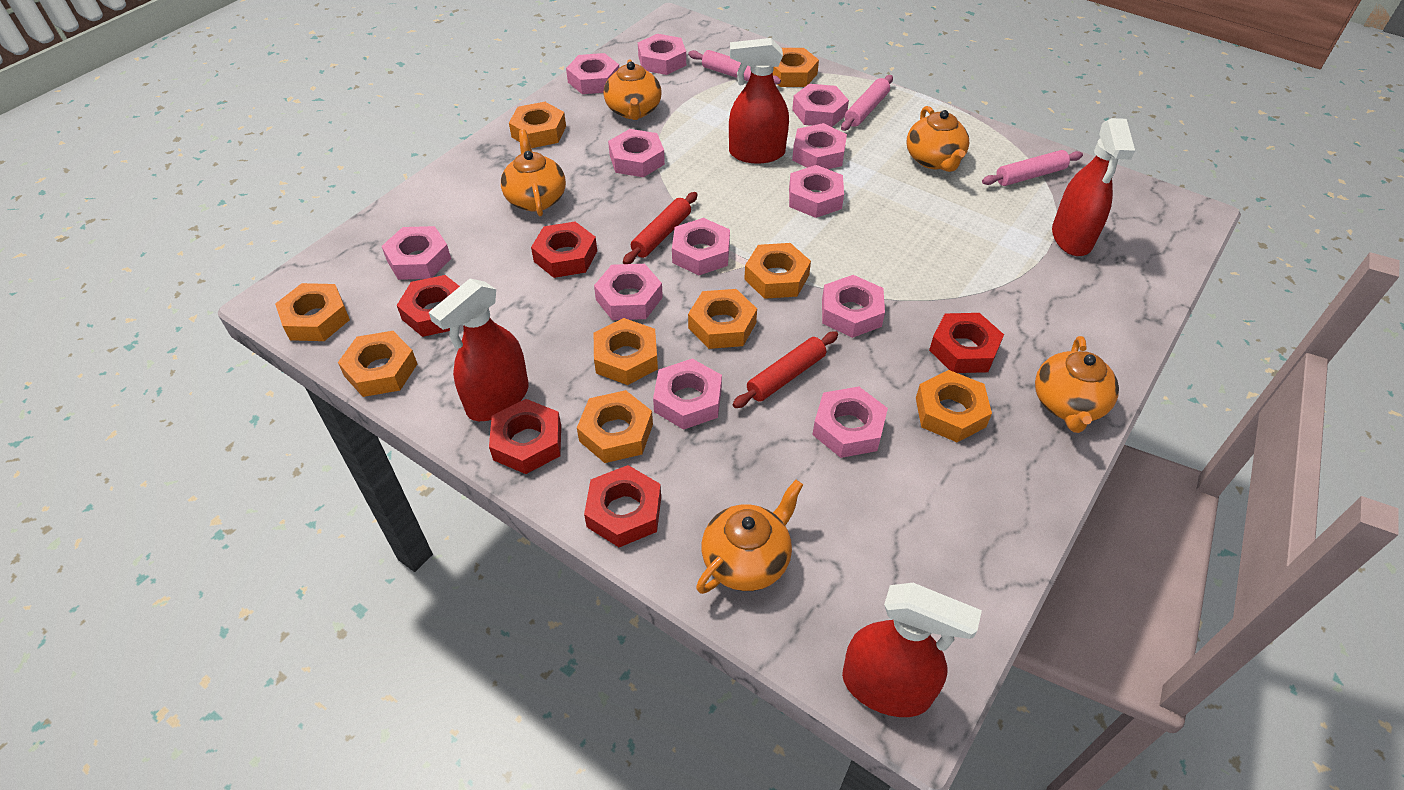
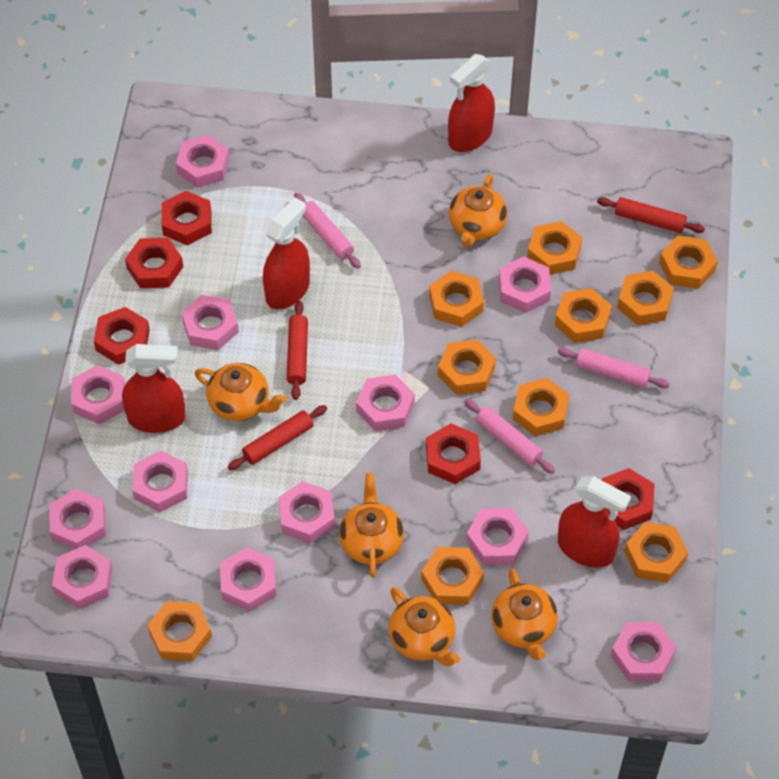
orange nut: 9 -> 10
red rolling pin: 2 -> 3

